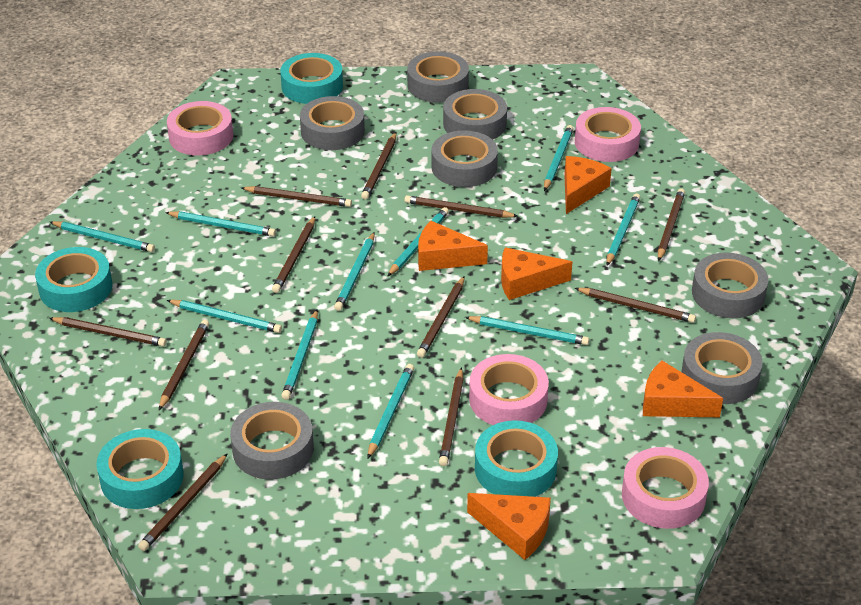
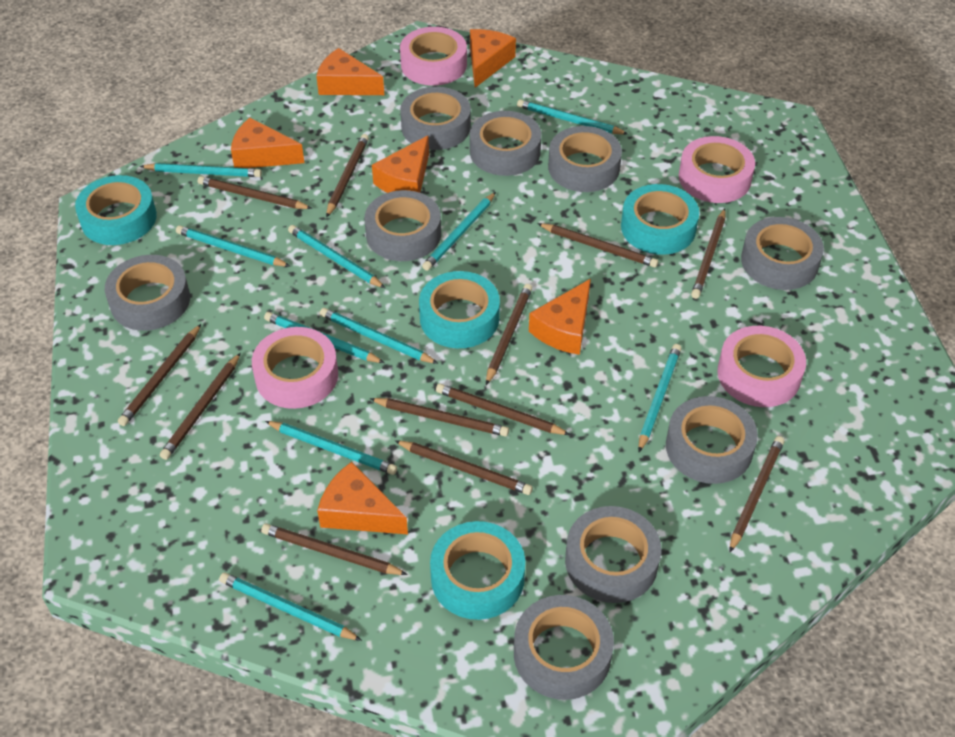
brown pencil: 11 -> 12
grey tape: 7 -> 9
orange cheese: 5 -> 6

